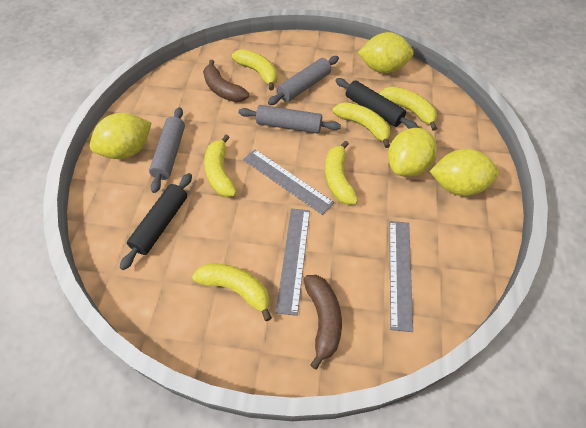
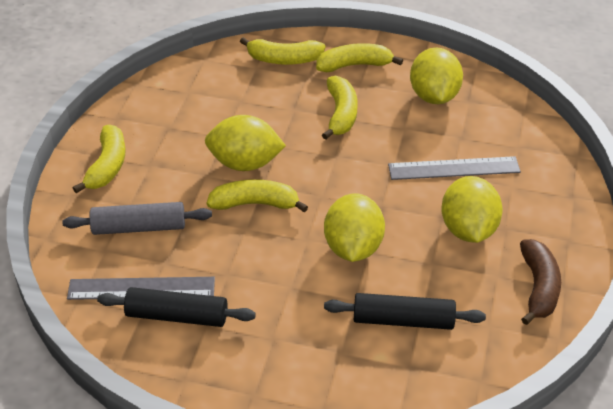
brown banana: 2 -> 1
grey rolling pin: 3 -> 1
grey ruler: 3 -> 2
yellow banana: 6 -> 5

